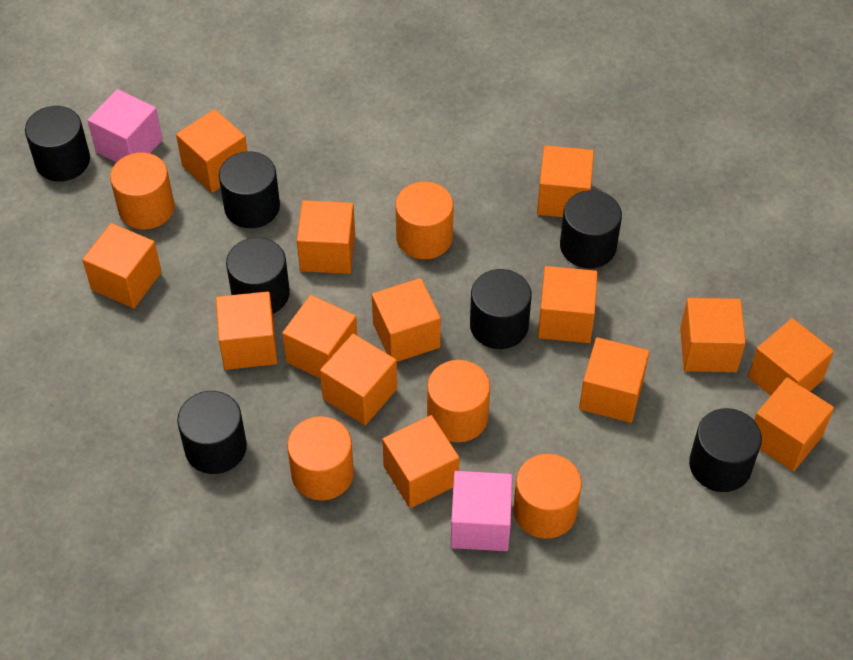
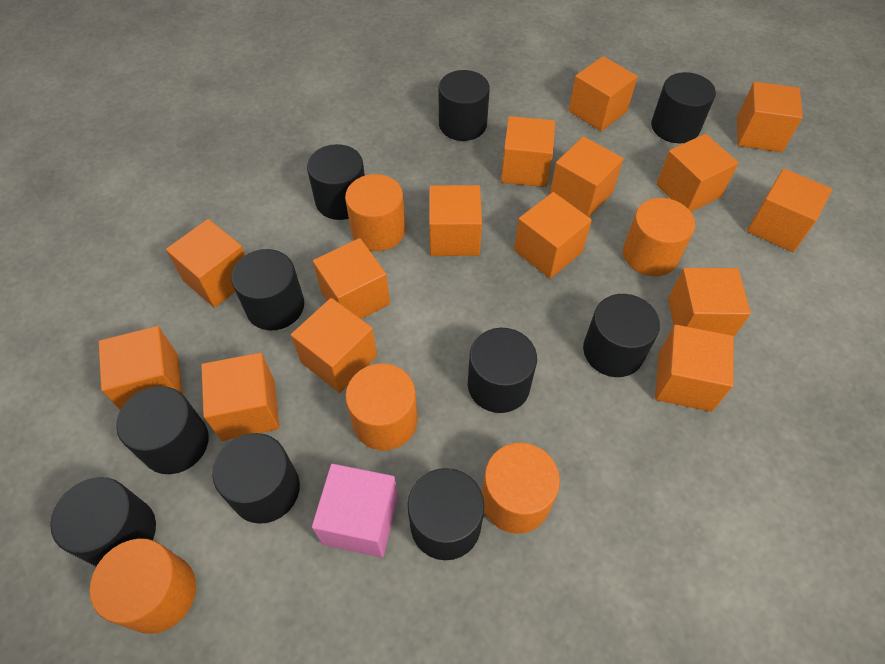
black cylinder: 7 -> 10
orange cube: 14 -> 15
pink cube: 2 -> 1

